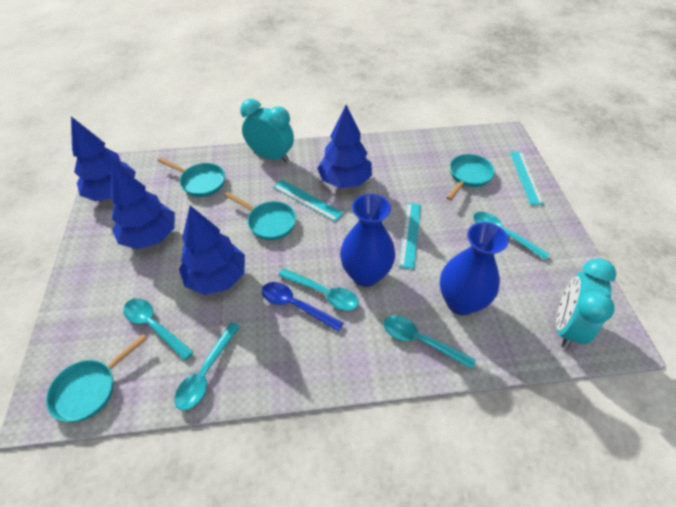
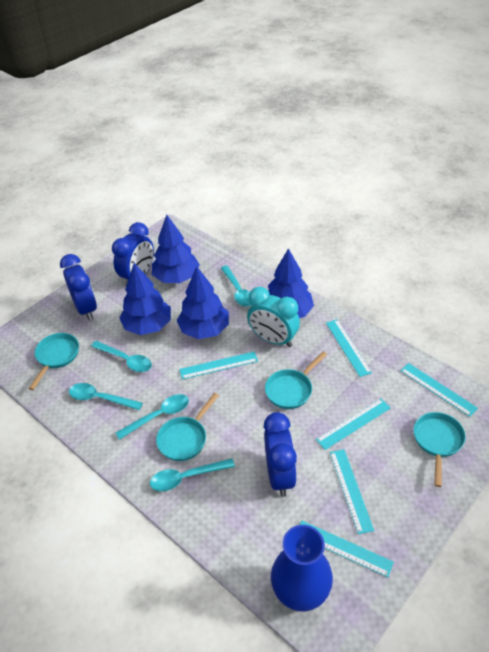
blue clock: 0 -> 3
blue spoon: 1 -> 0
blue vase: 2 -> 1
turquoise clock: 2 -> 1
turquoise ruler: 3 -> 6

